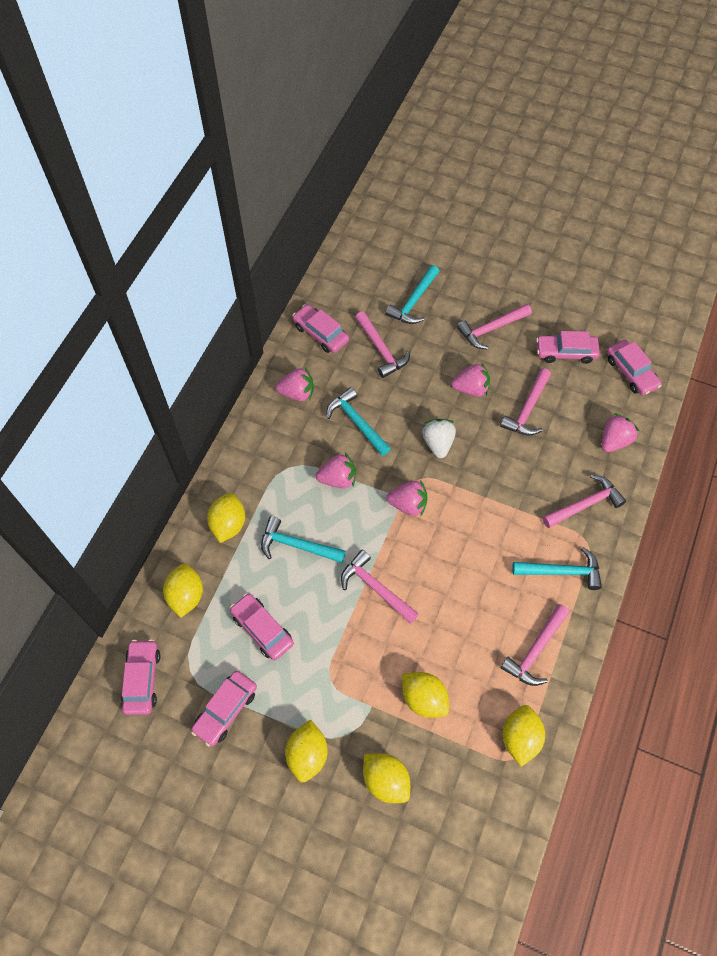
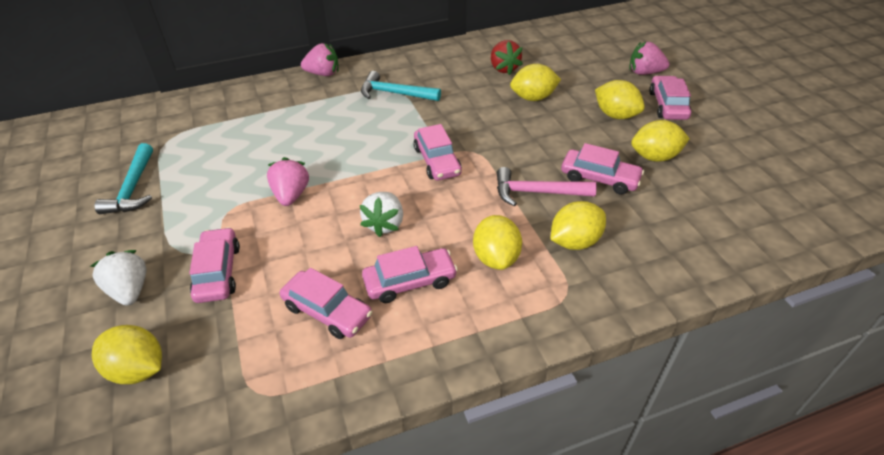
pink hammer: 6 -> 1
pink strawberry: 5 -> 3
red strawberry: 0 -> 1
turquoise hammer: 4 -> 2
white strawberry: 1 -> 2

